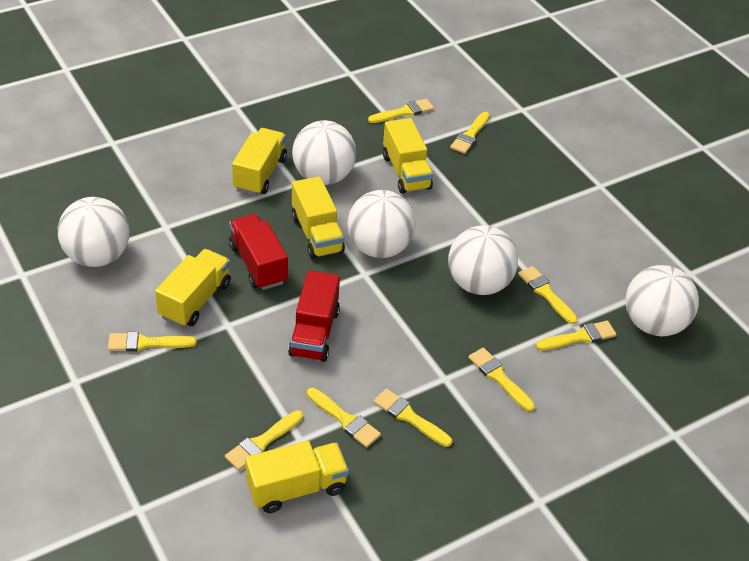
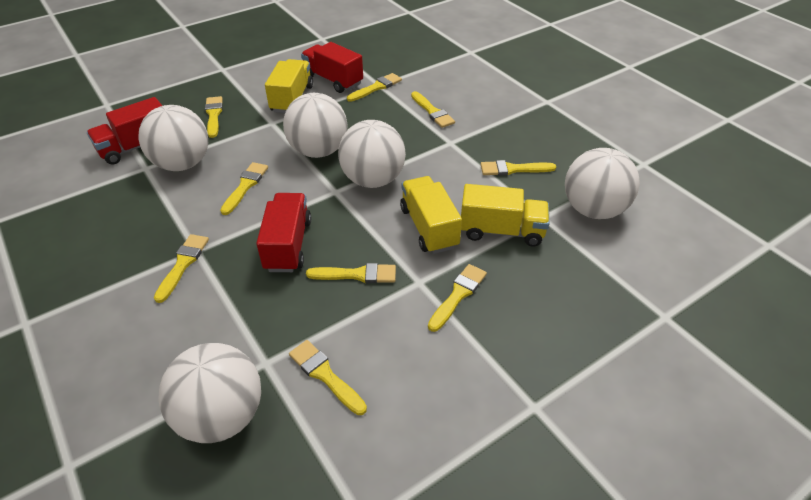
red truck: 2 -> 3
yellow truck: 5 -> 3

